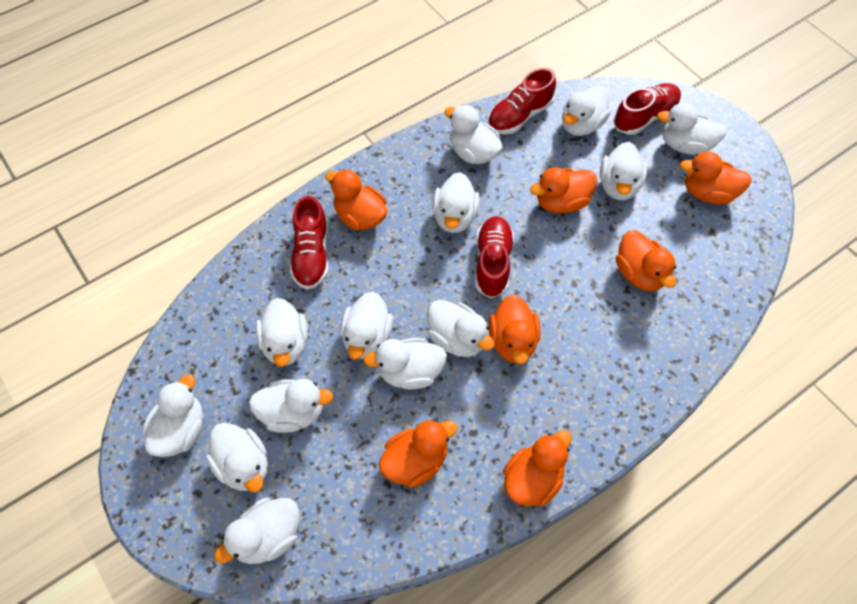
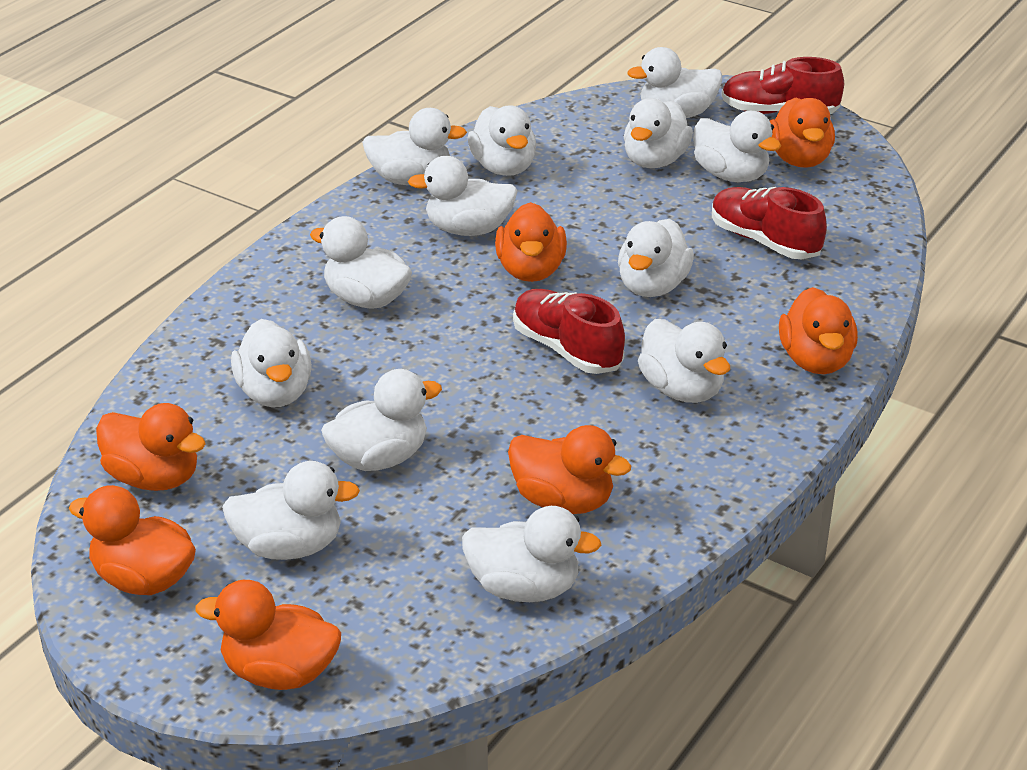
red shoe: 4 -> 3

